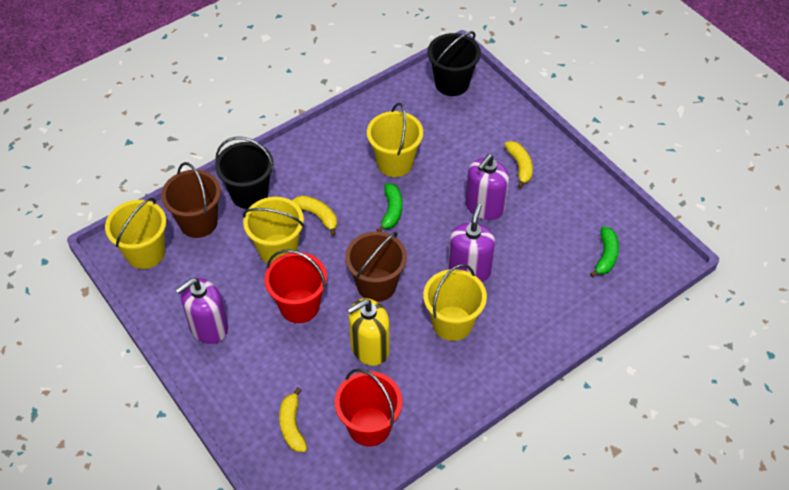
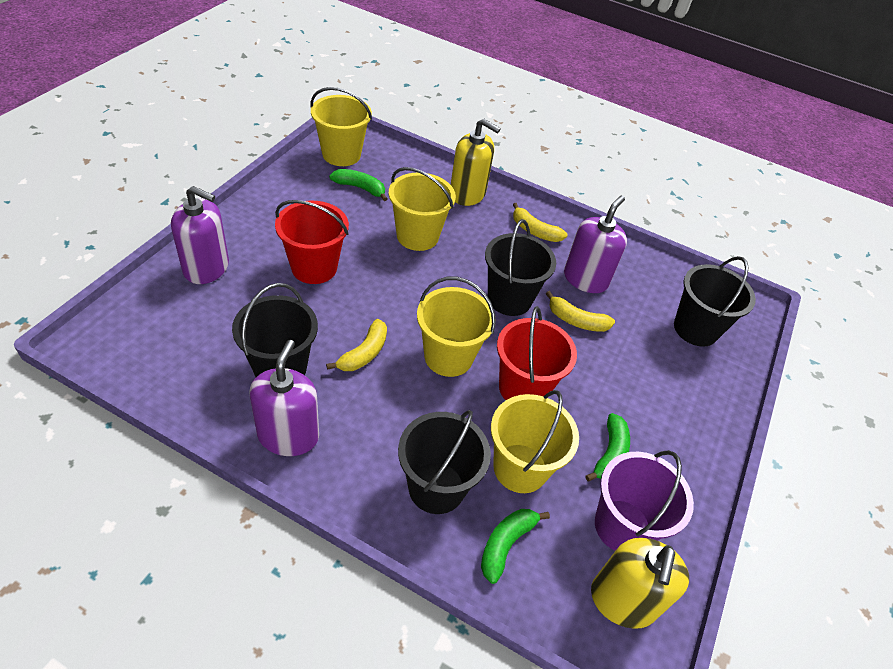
black bucket: 2 -> 4
brown bucket: 2 -> 0
green banana: 2 -> 3
purple bucket: 0 -> 1
yellow soap dispenser: 1 -> 2

